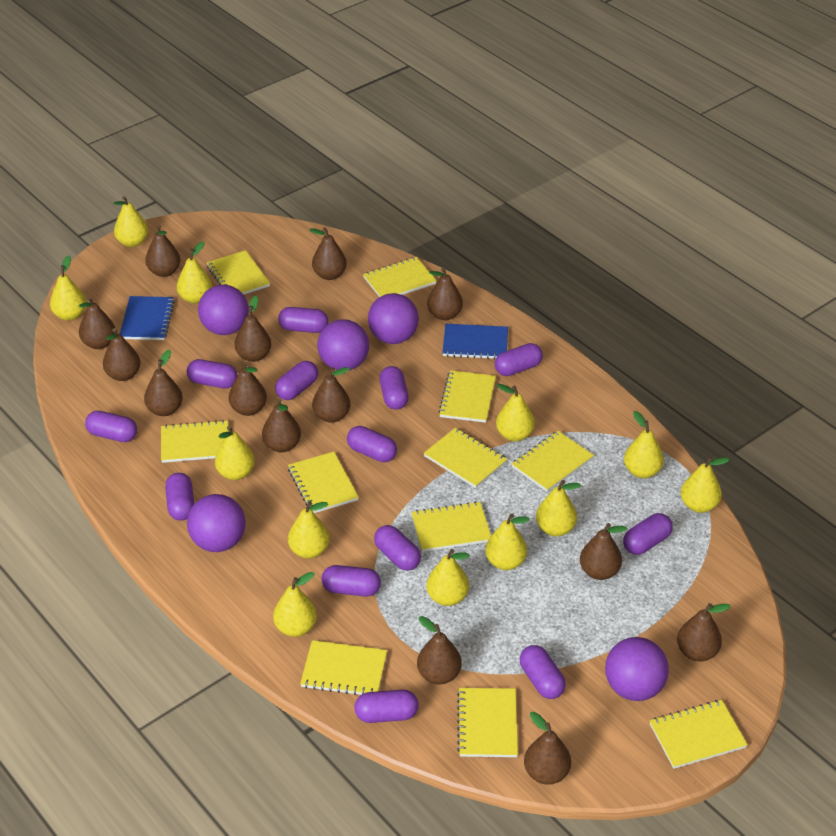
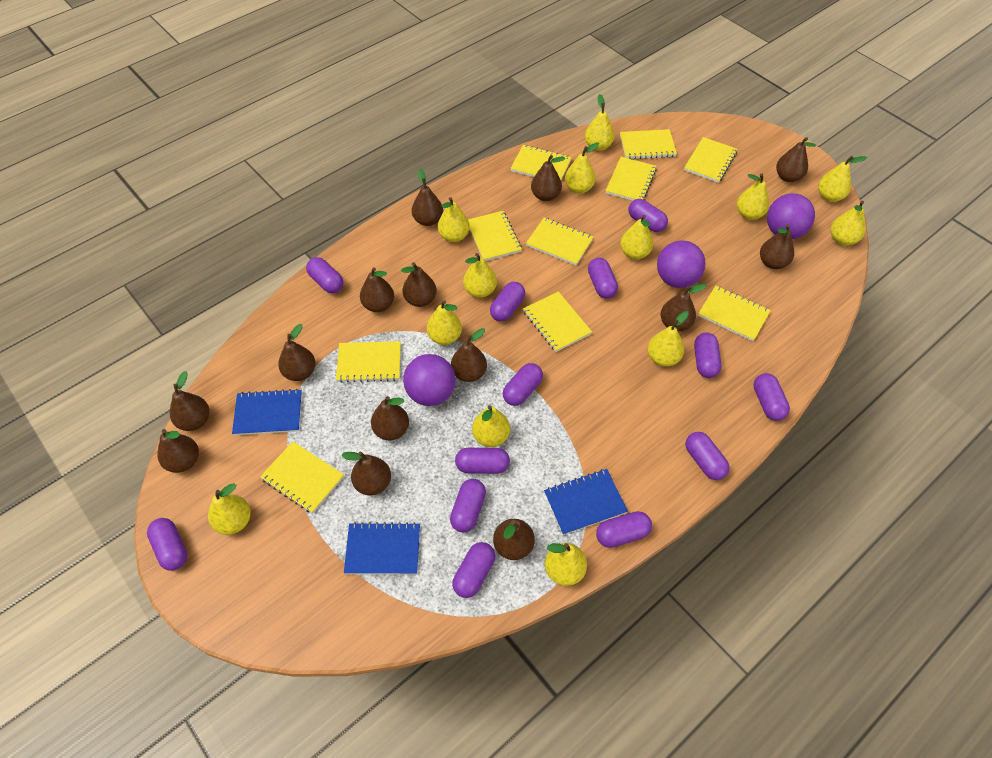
blue notebook: 2 -> 3
purple ball: 5 -> 3
yellow notebook: 11 -> 10
yellow pear: 12 -> 13

